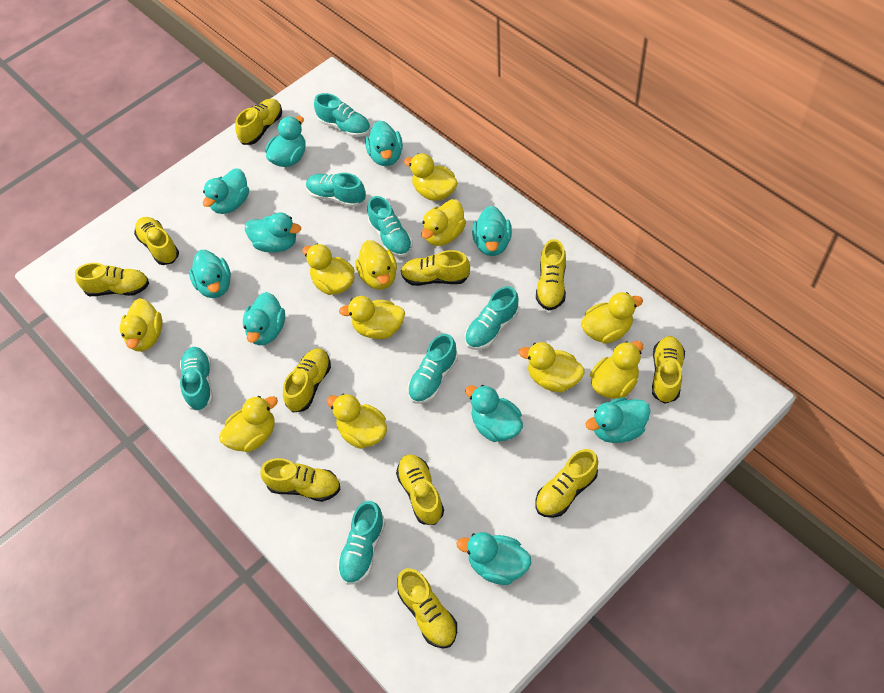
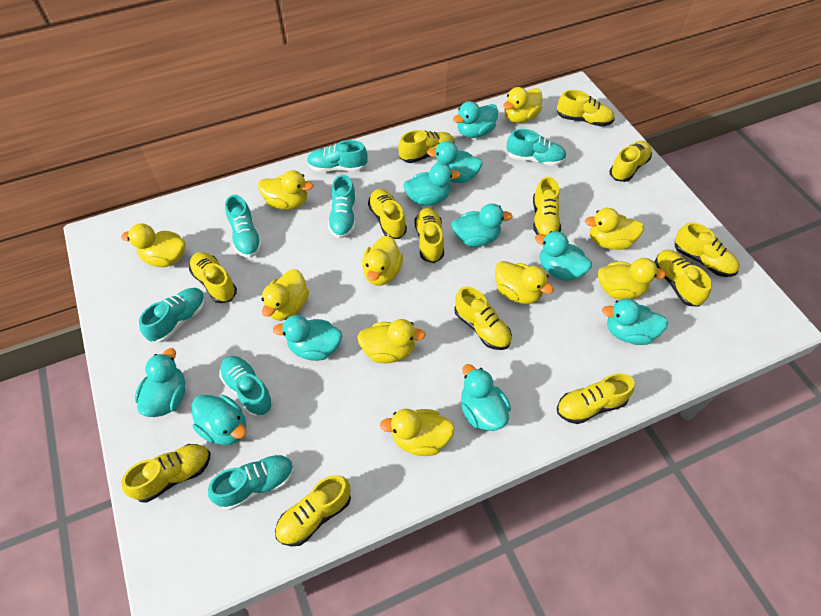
yellow duck: 11 -> 10
yellow shoe: 11 -> 13

